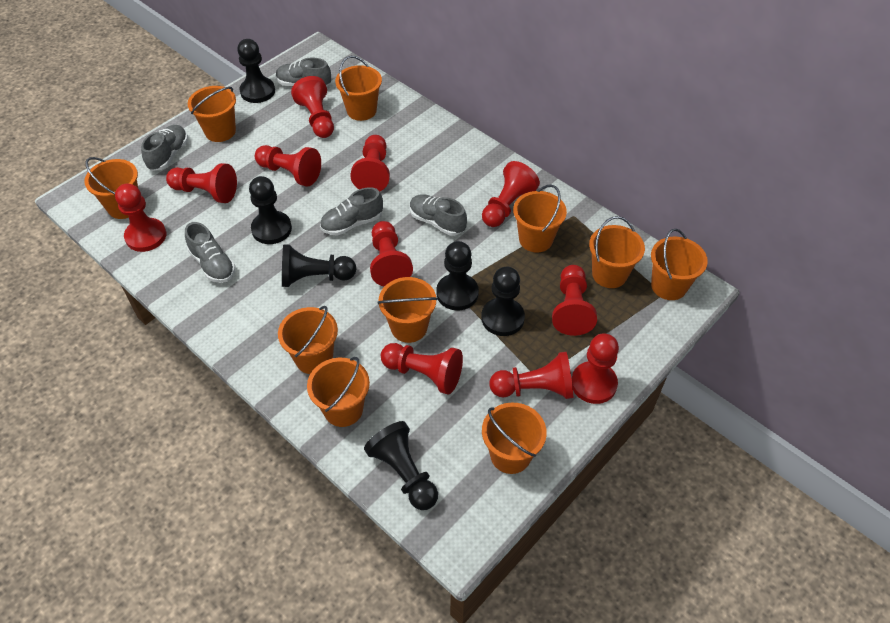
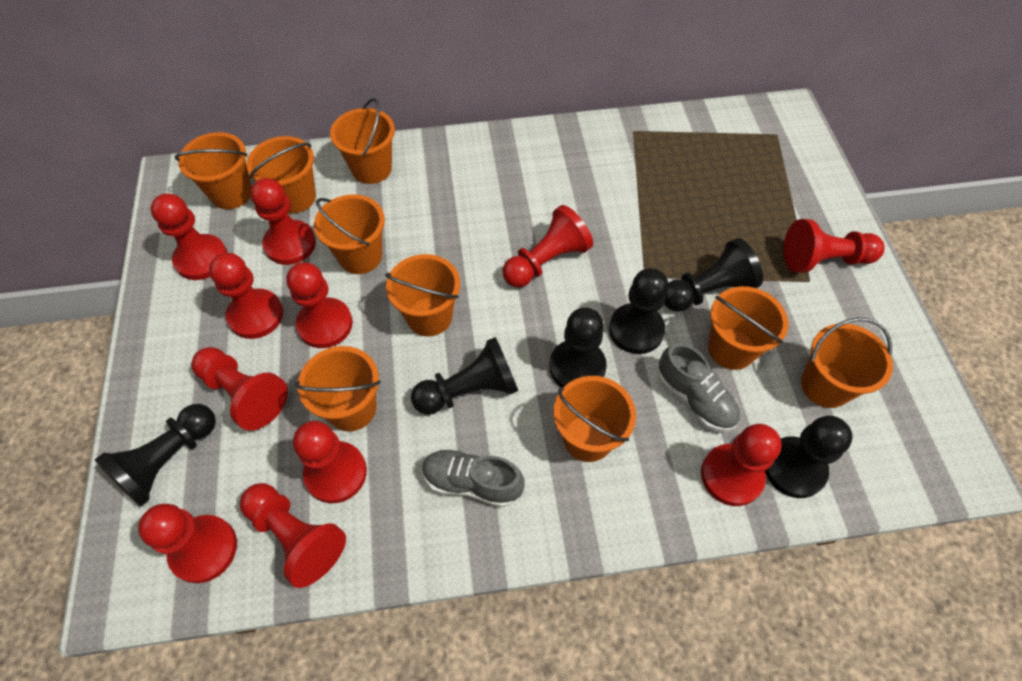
grey shoe: 5 -> 2
orange bucket: 10 -> 9

